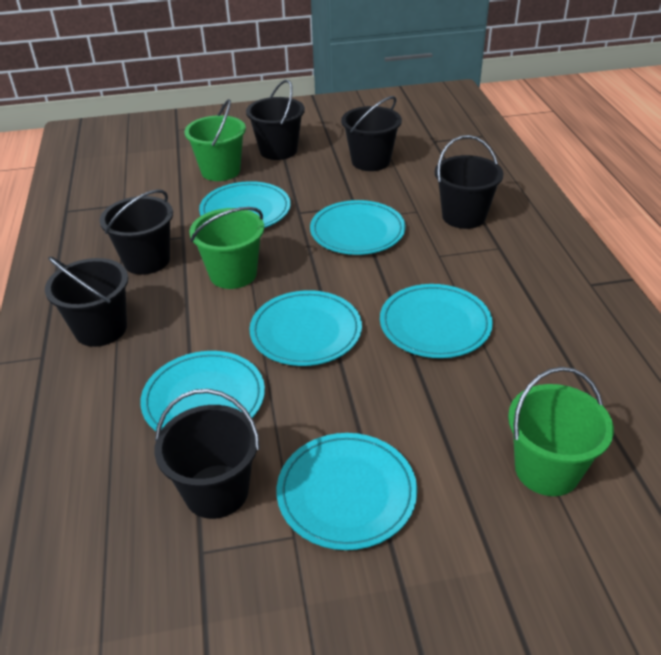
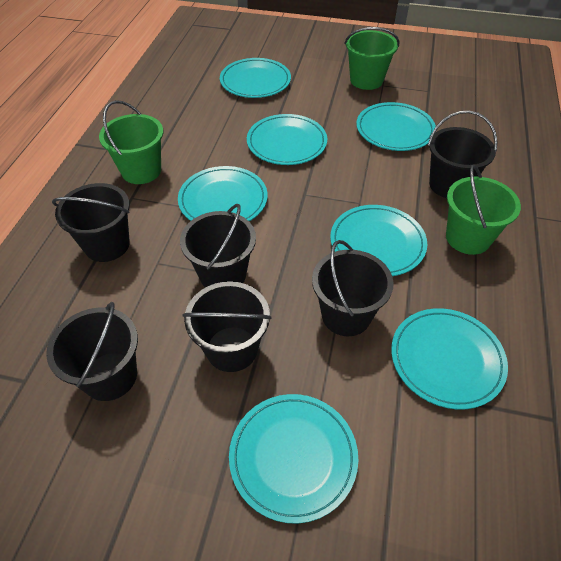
turquoise plate: 6 -> 7

